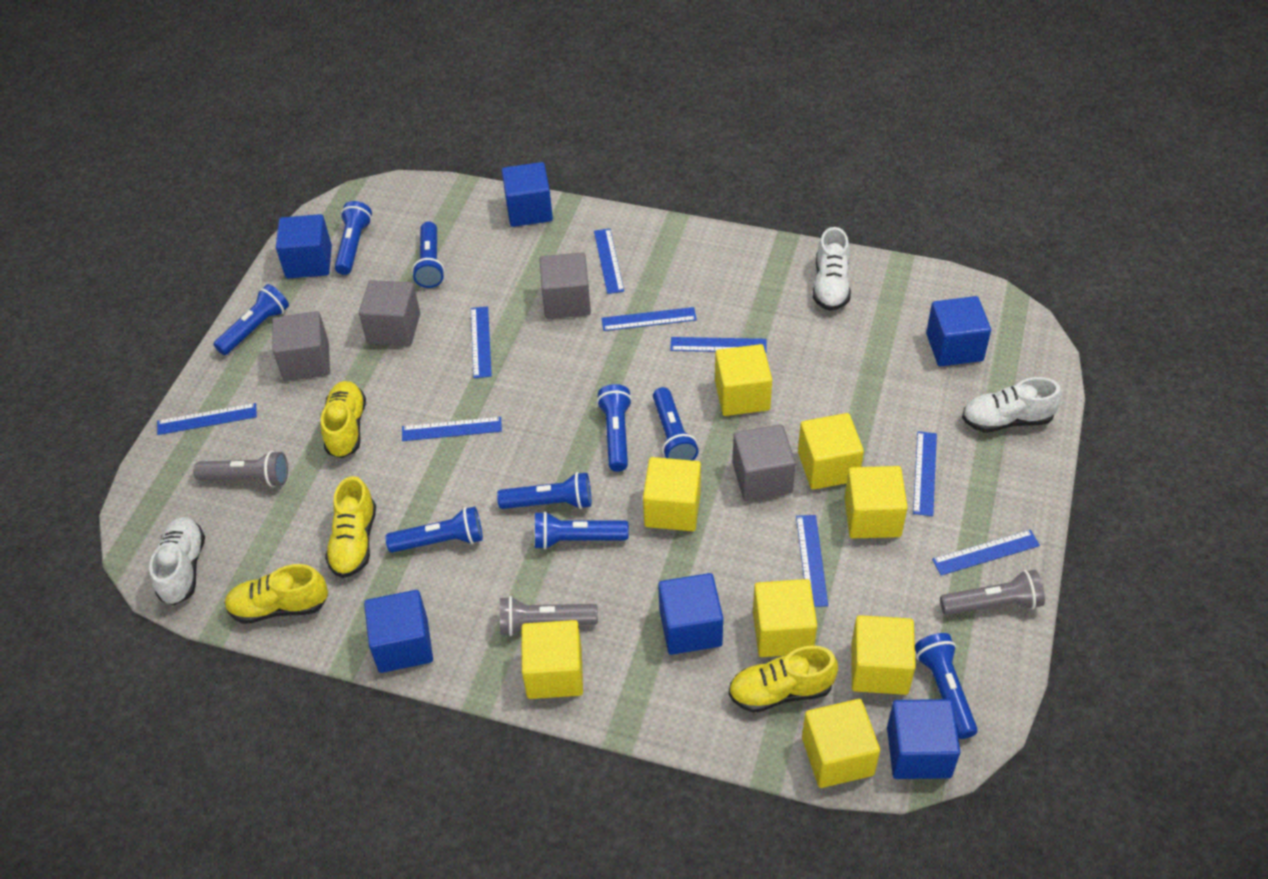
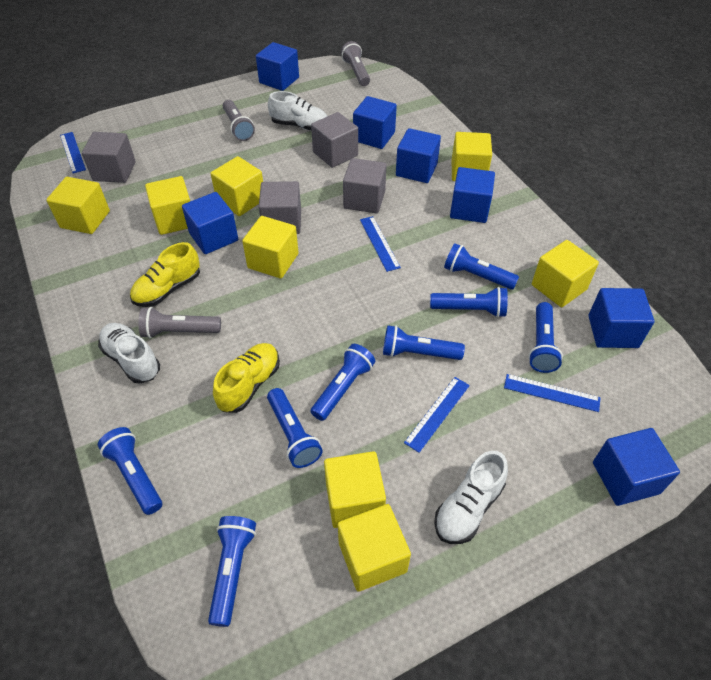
blue cube: 6 -> 7
blue flashlight: 9 -> 8
blue ruler: 9 -> 4
yellow shoe: 4 -> 2

